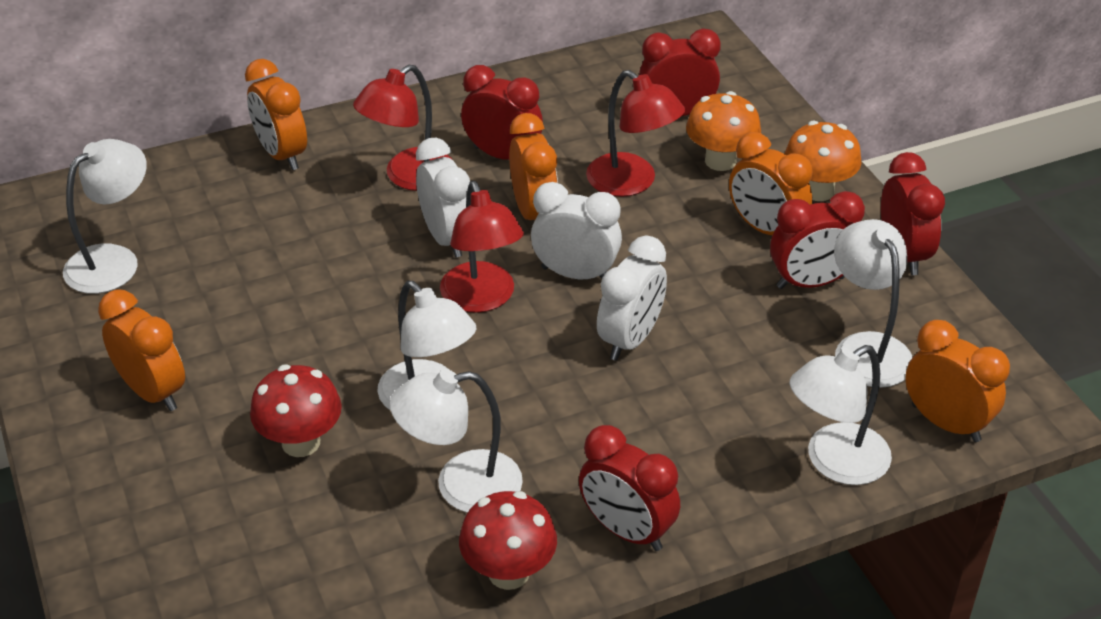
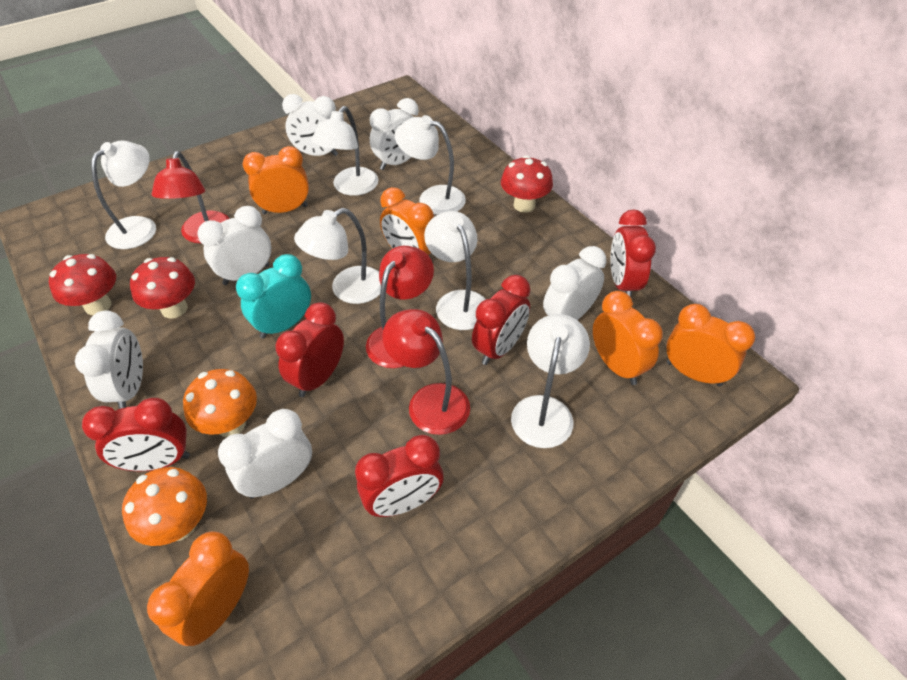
red mushroom: 2 -> 3
turquoise clock: 0 -> 1
white clock: 3 -> 6
white lamp: 5 -> 6

